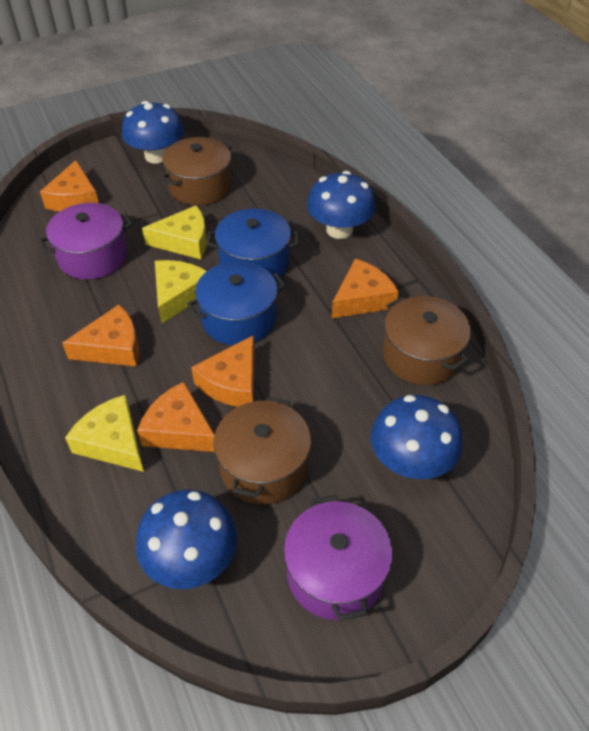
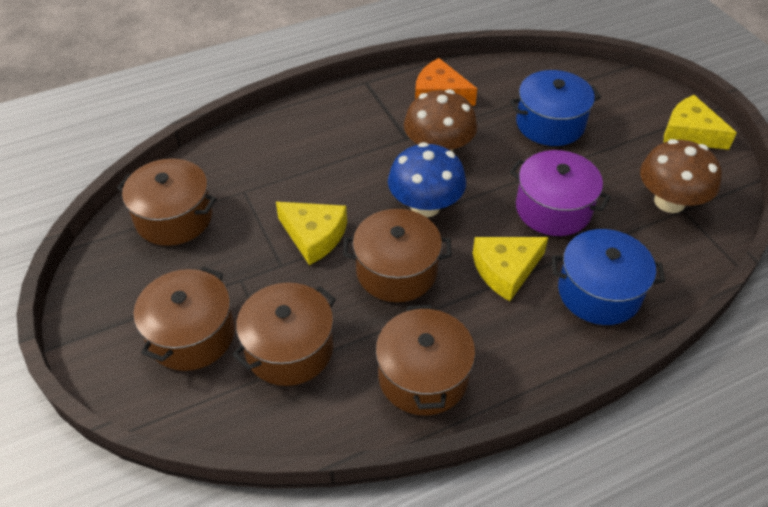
blue mushroom: 4 -> 1
brown mushroom: 0 -> 2
brown pot: 3 -> 5
orange cheese: 5 -> 1
purple pot: 2 -> 1

